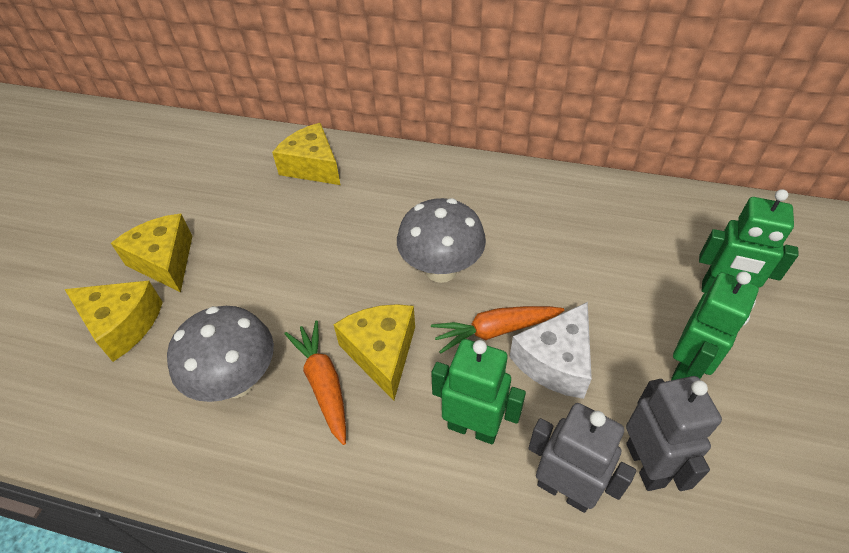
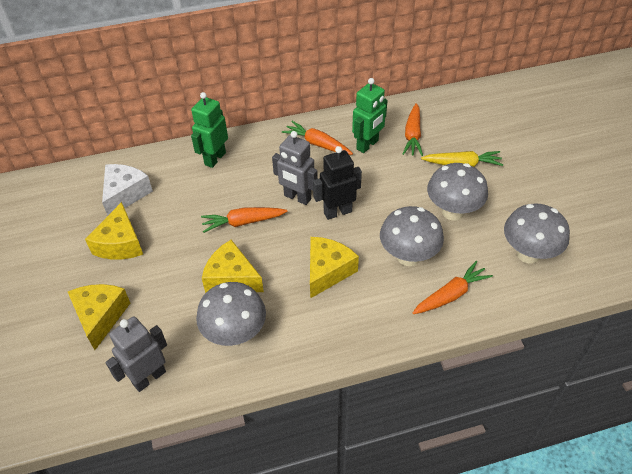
black robot: 0 -> 1
green robot: 3 -> 2
grey mushroom: 2 -> 4
orange carrot: 2 -> 4
yellow carrot: 0 -> 1

